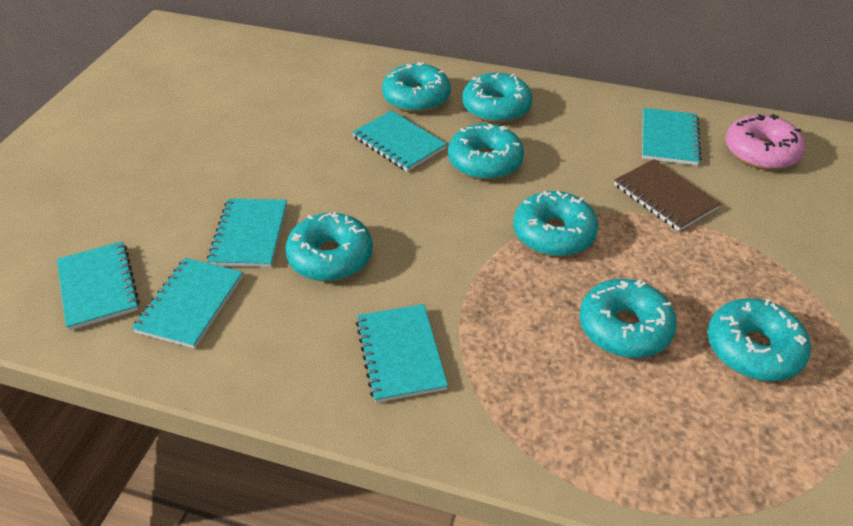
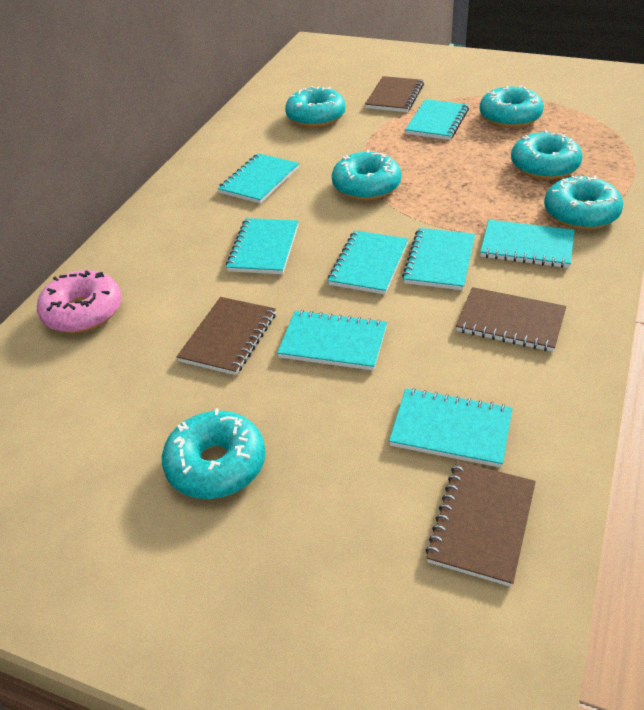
brown notebook: 1 -> 4
turquoise donut: 7 -> 6
turquoise notebook: 6 -> 8

